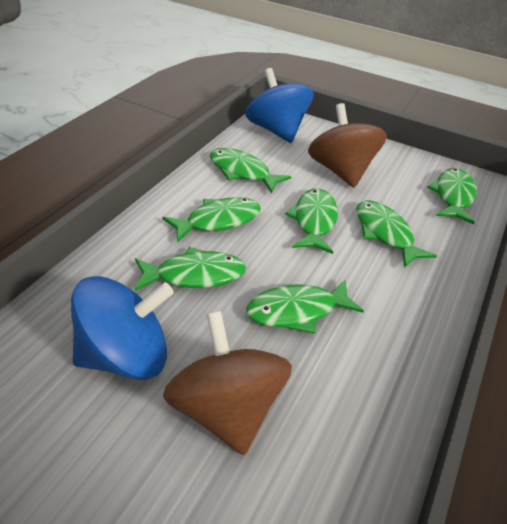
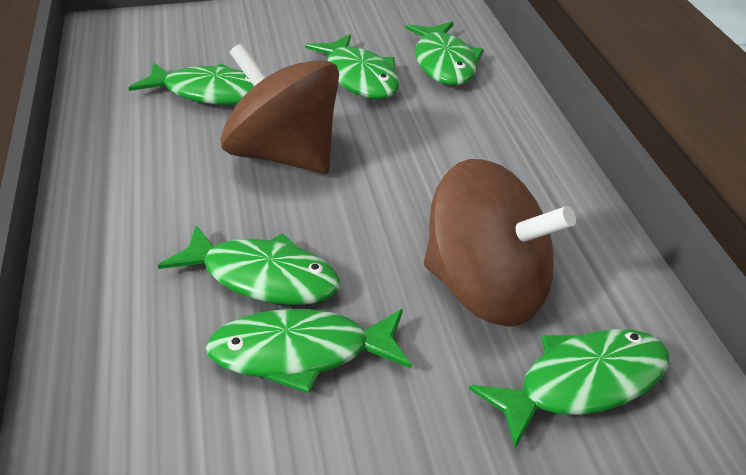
blue spinning top: 2 -> 0
green fish: 7 -> 6

